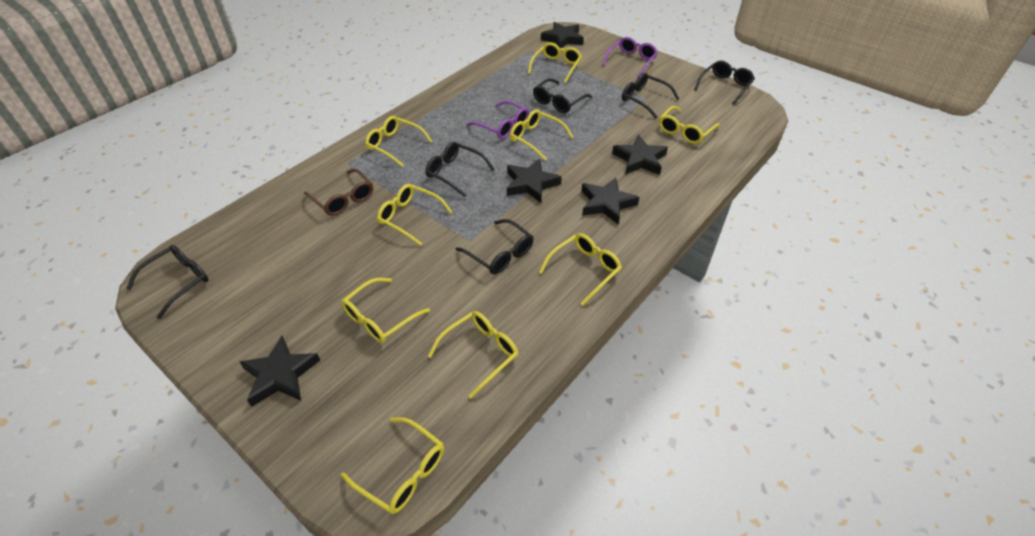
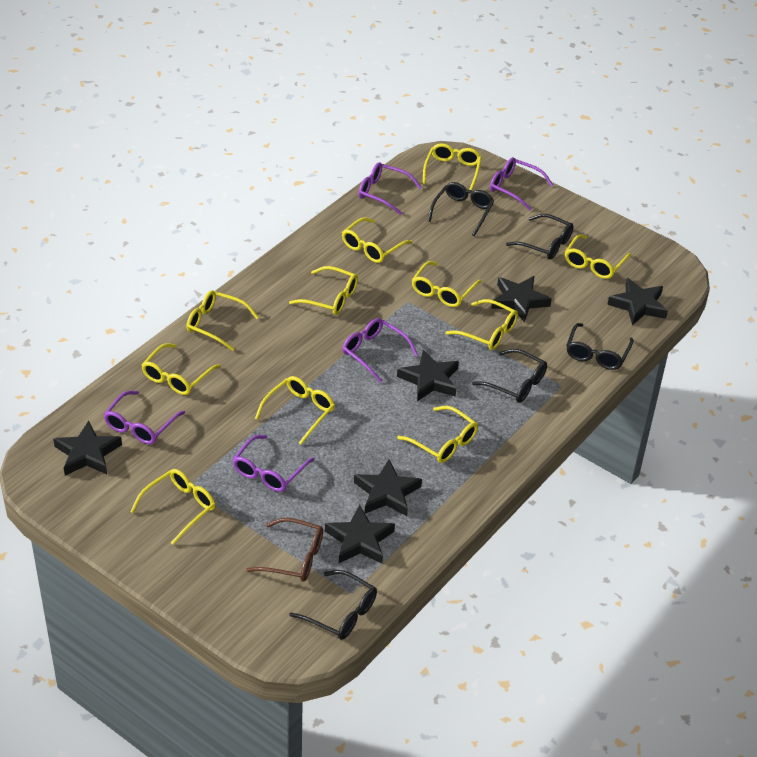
black glasses: 6 -> 5
black star: 5 -> 6
purple glasses: 2 -> 5
yellow glasses: 9 -> 11

